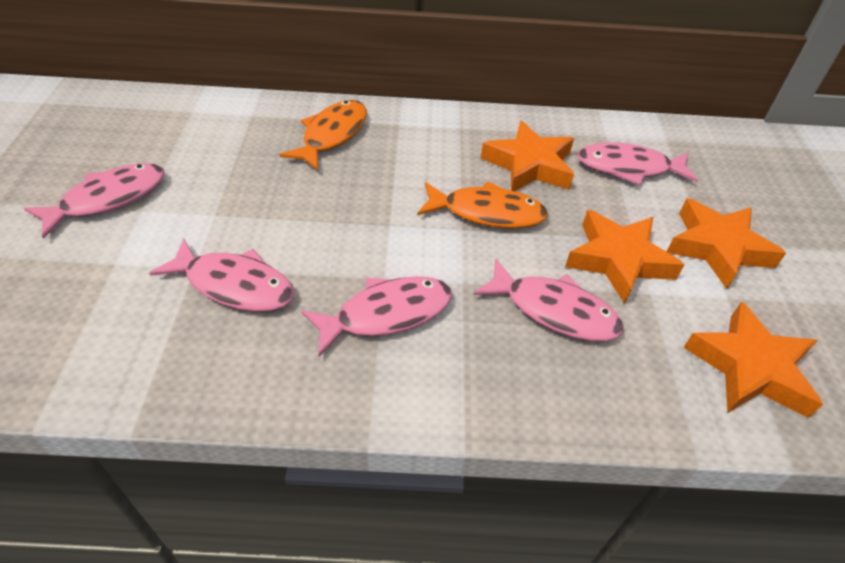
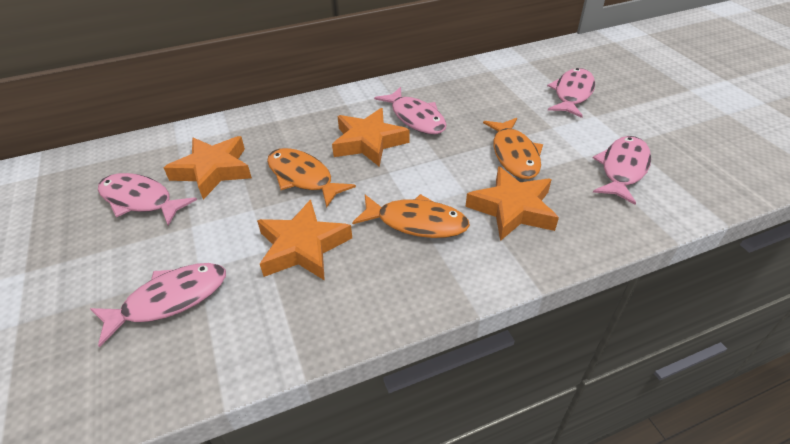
orange fish: 2 -> 3

